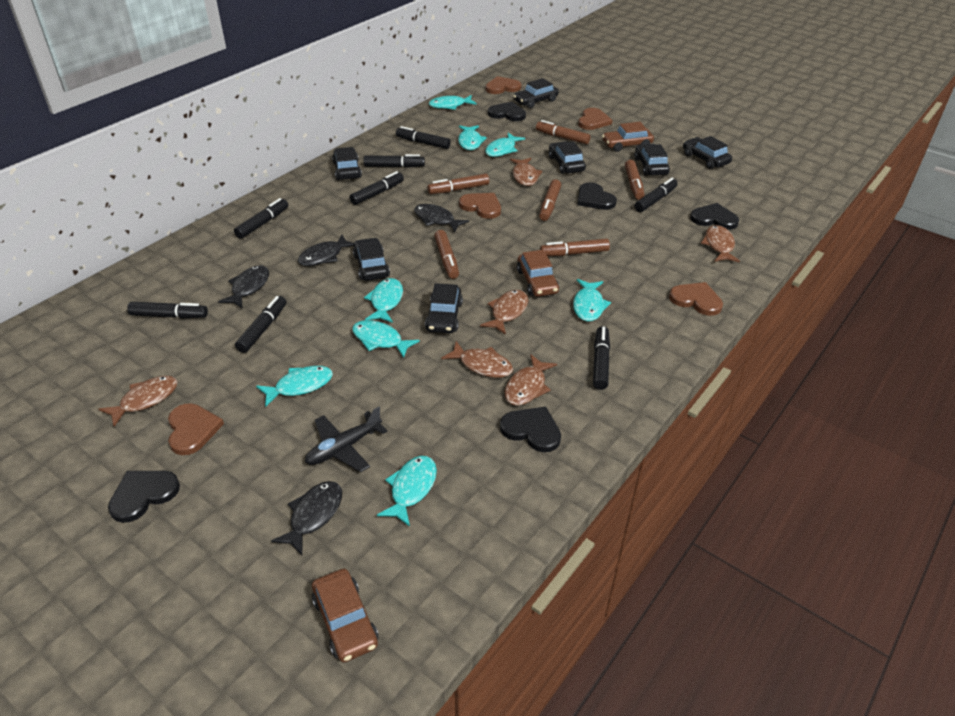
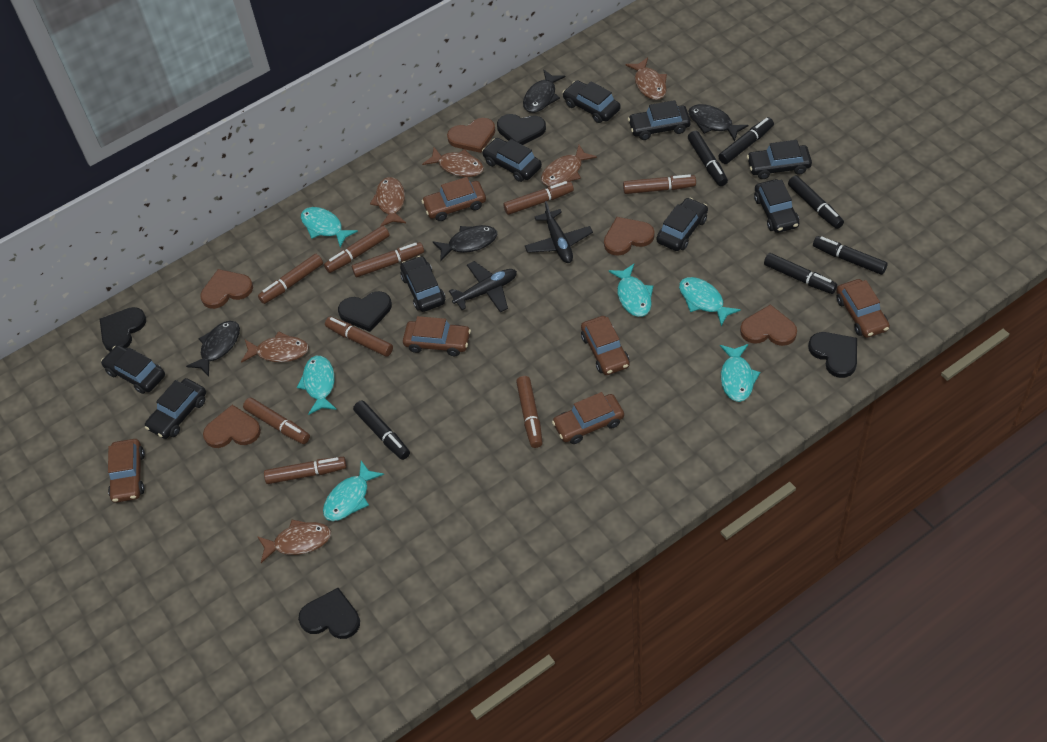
black car: 7 -> 9
black marker: 8 -> 6
black plane: 1 -> 2
brown car: 3 -> 6
brown marker: 6 -> 9
turquoise fish: 8 -> 6

